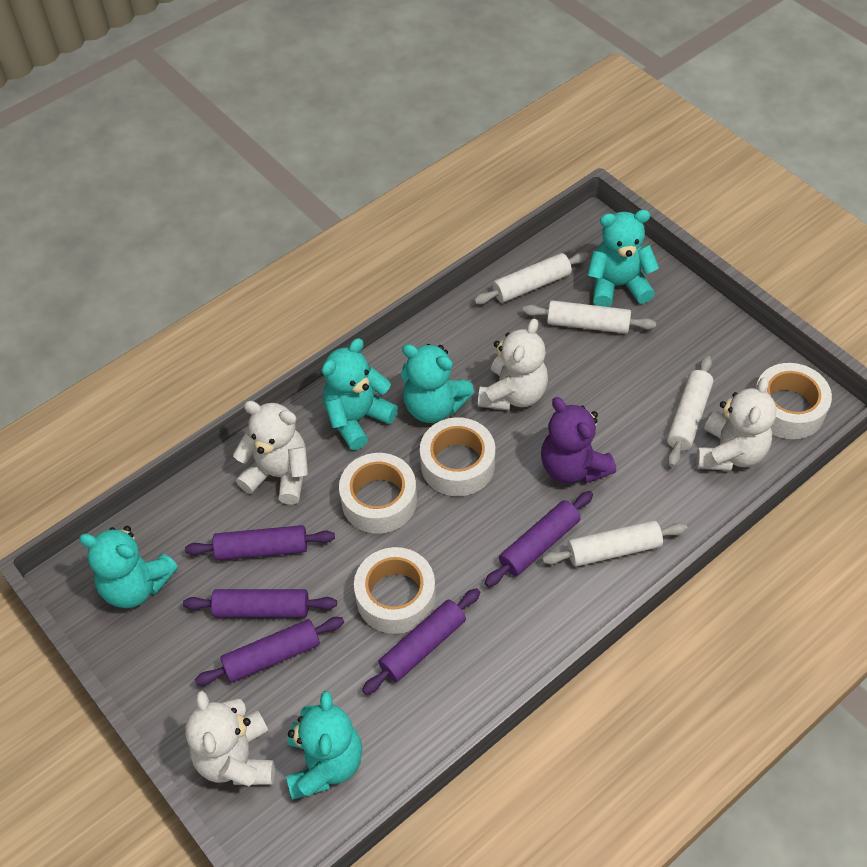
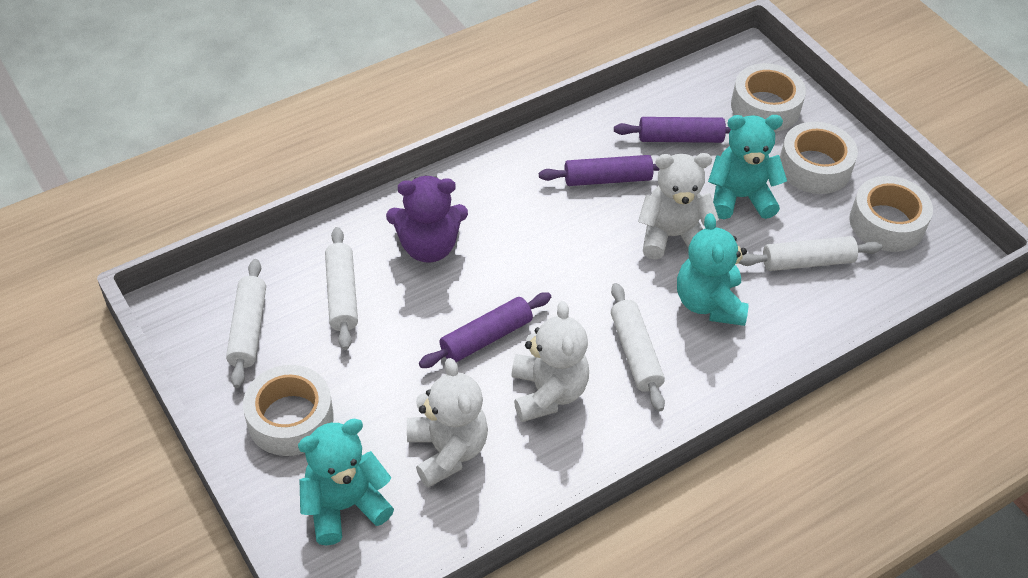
purple rolling pin: 5 -> 3
turquoise teddy bear: 5 -> 3
white teddy bear: 4 -> 3

